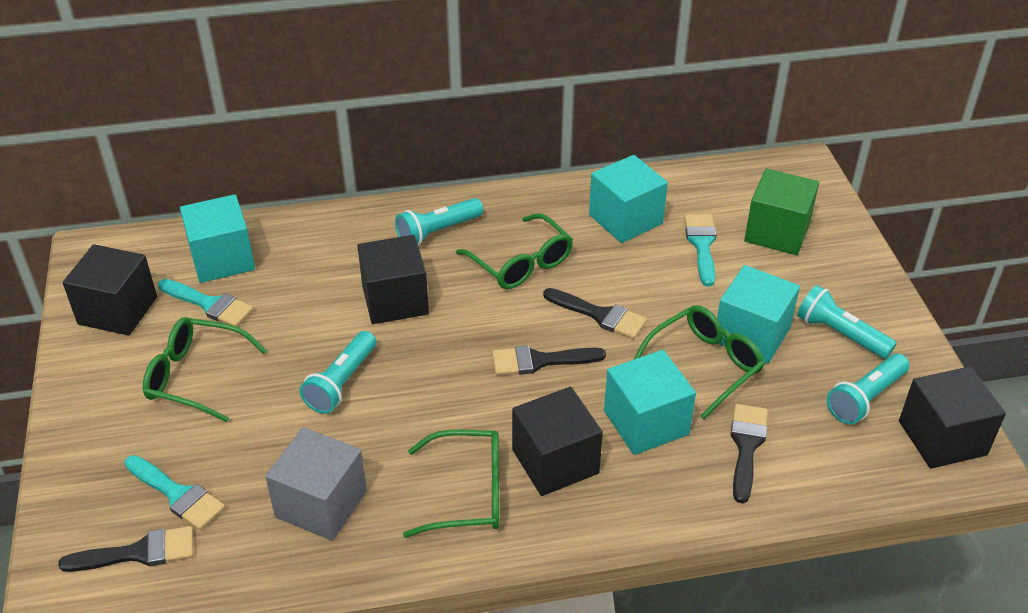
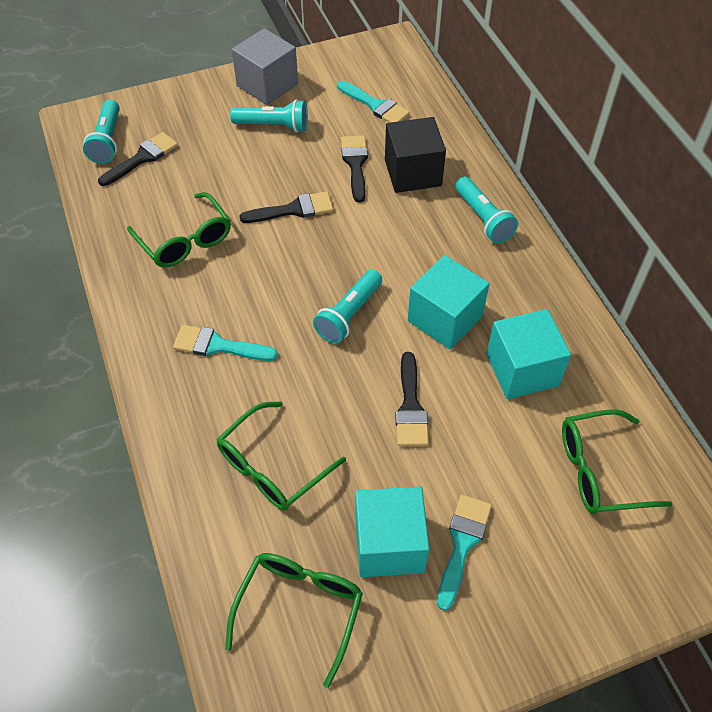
black cube: 4 -> 1
green cube: 1 -> 0
turquoise cube: 4 -> 3

